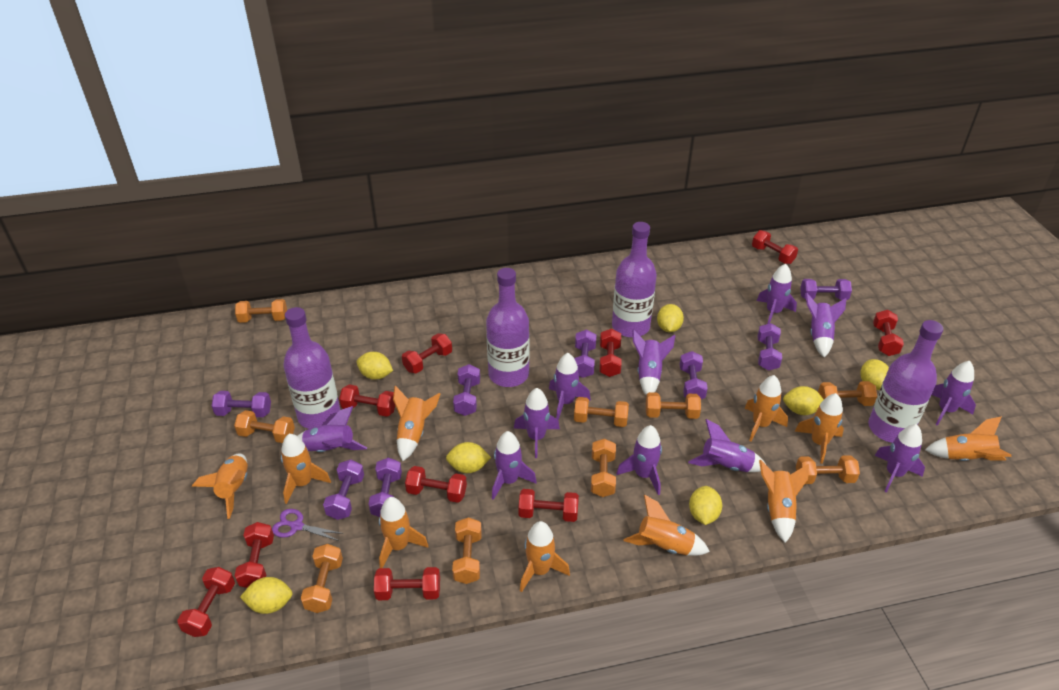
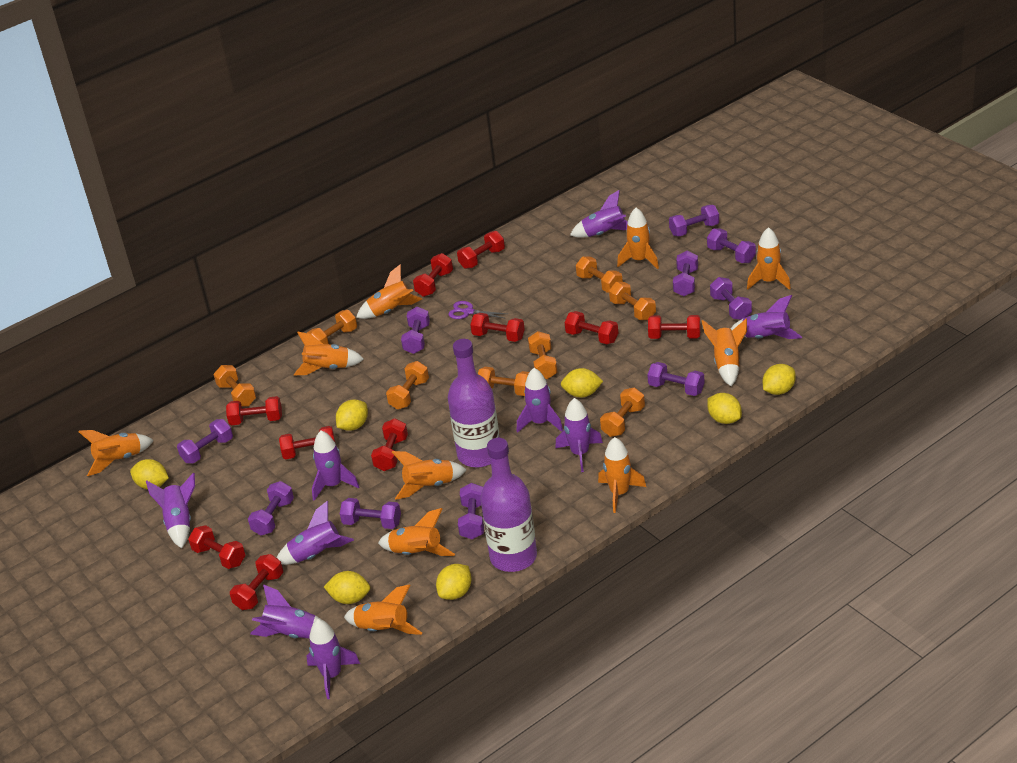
orange dumbbell: 9 -> 8
purple bottle: 4 -> 2
purple dumbbell: 8 -> 10
purple rocket: 11 -> 9

